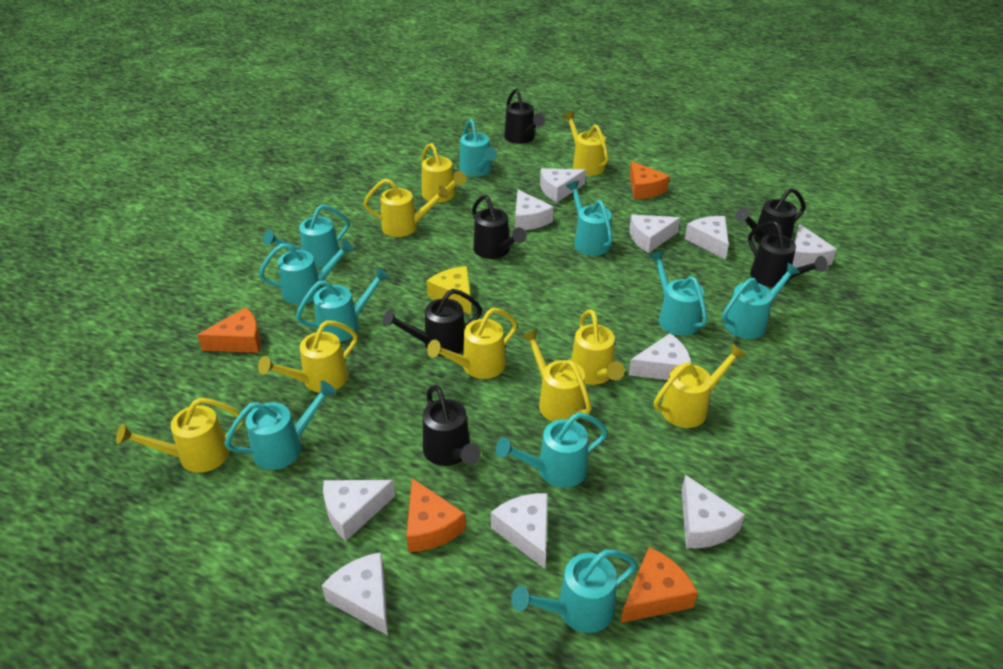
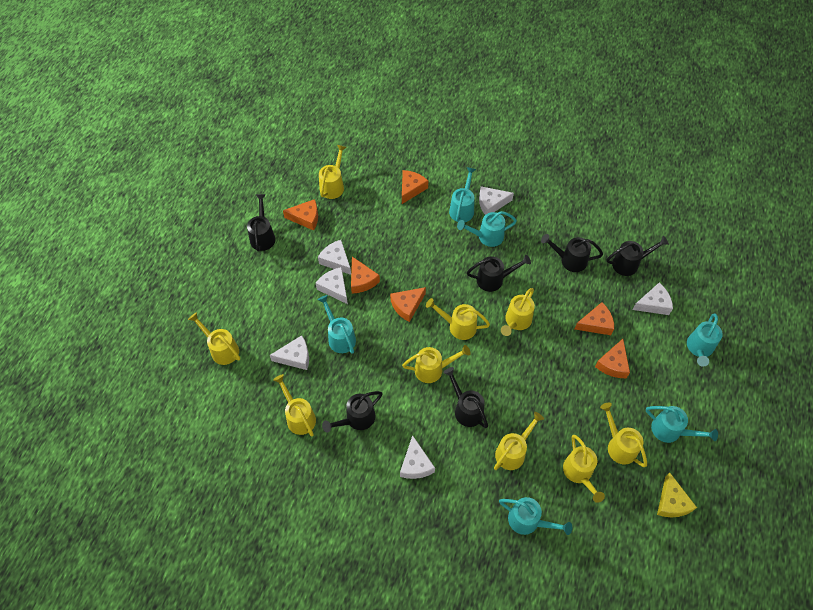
orange cheese: 4 -> 6
turquoise watering can: 10 -> 6
white cheese: 10 -> 6

